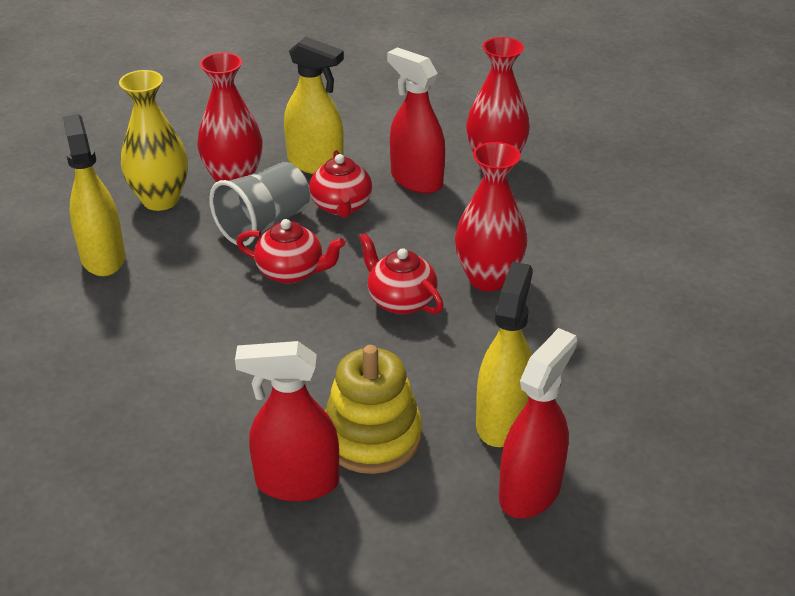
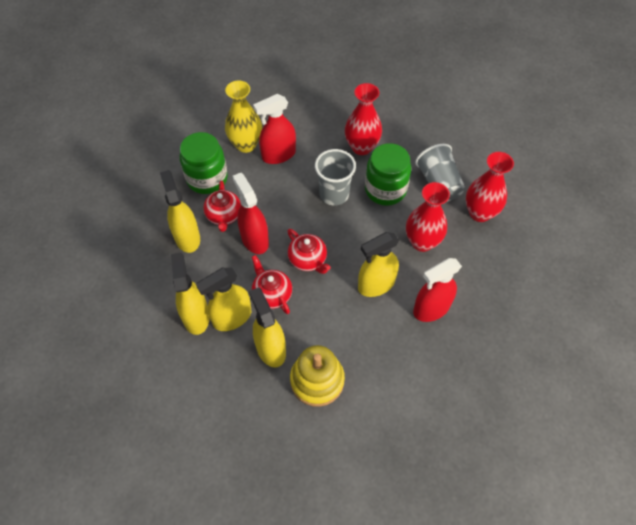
green jar: 0 -> 2
grey cup: 1 -> 2
yellow spray bottle: 3 -> 5

